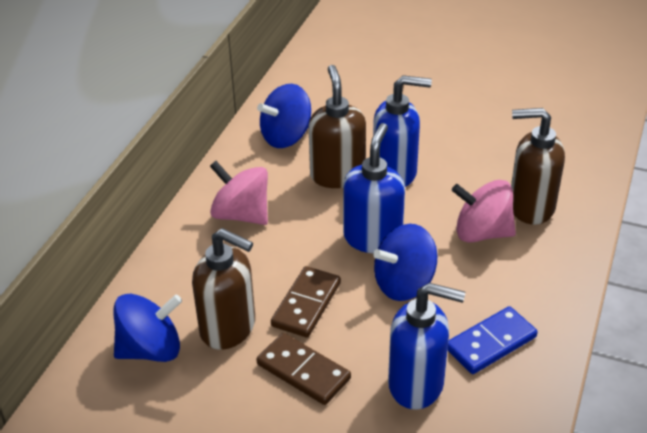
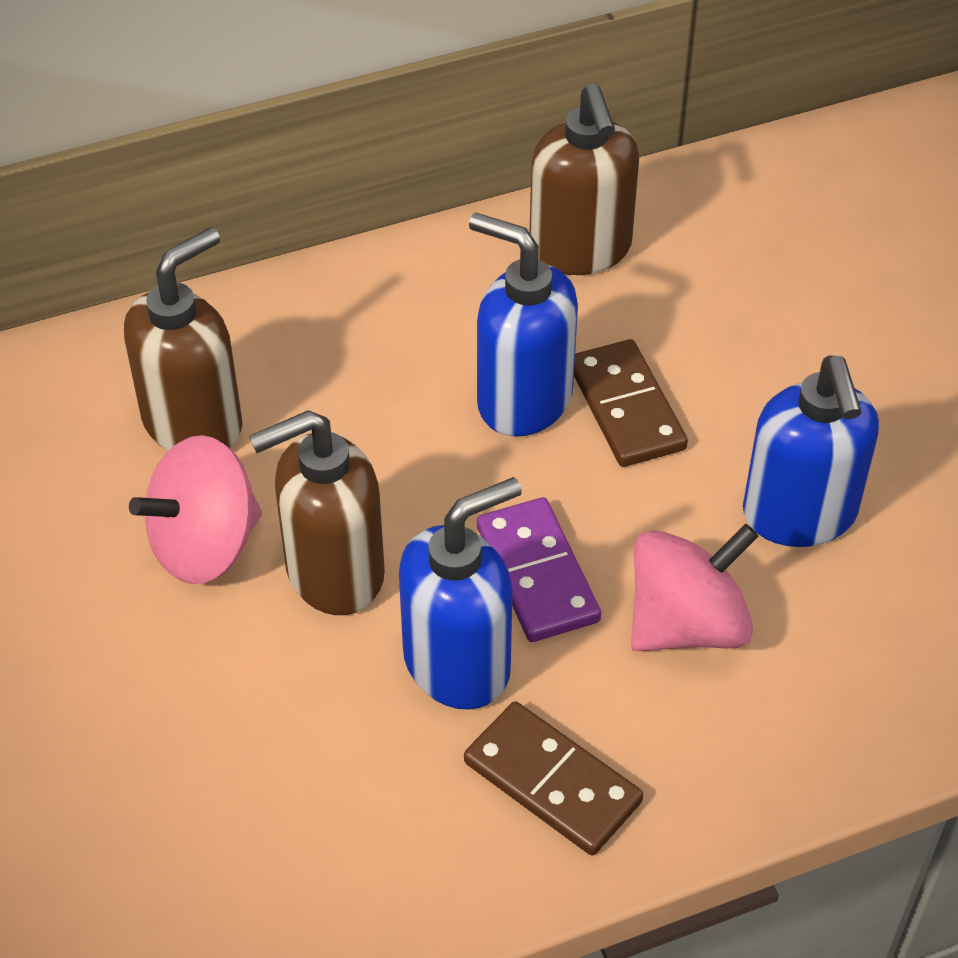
blue domino: 1 -> 0
blue spinning top: 3 -> 0
purple domino: 0 -> 1

